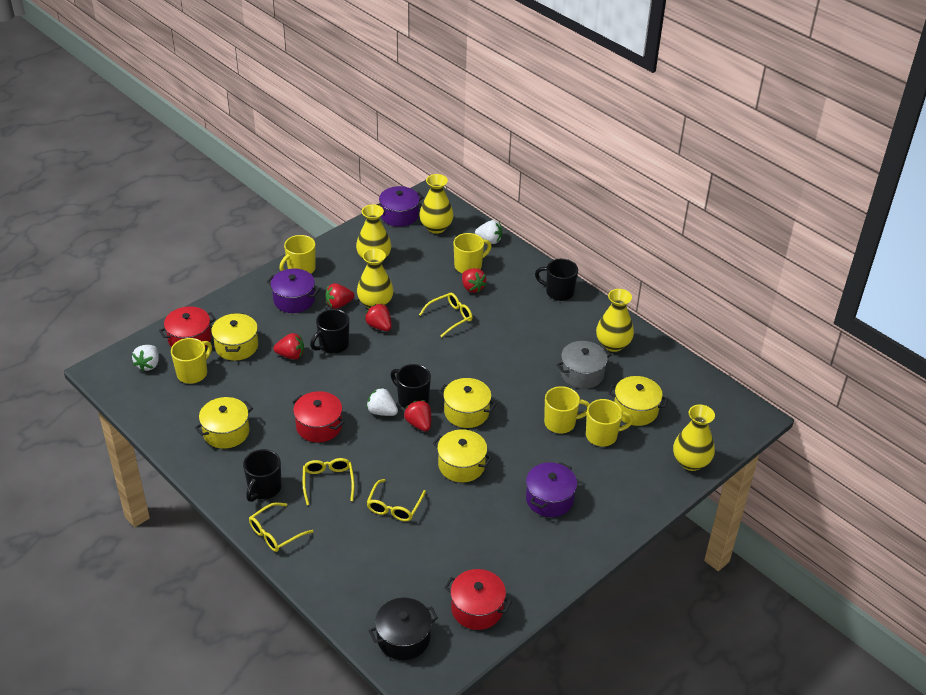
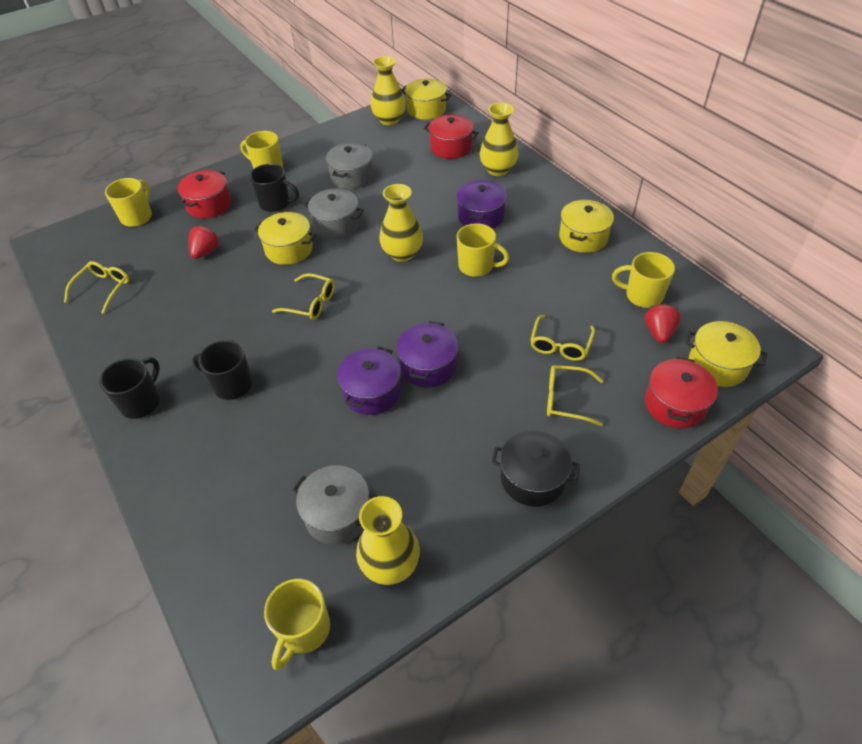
black mug: 4 -> 3
grey pot: 1 -> 3
red strawberry: 5 -> 2
white strawberry: 3 -> 0
yellow pot: 5 -> 4
yellow vase: 5 -> 4

